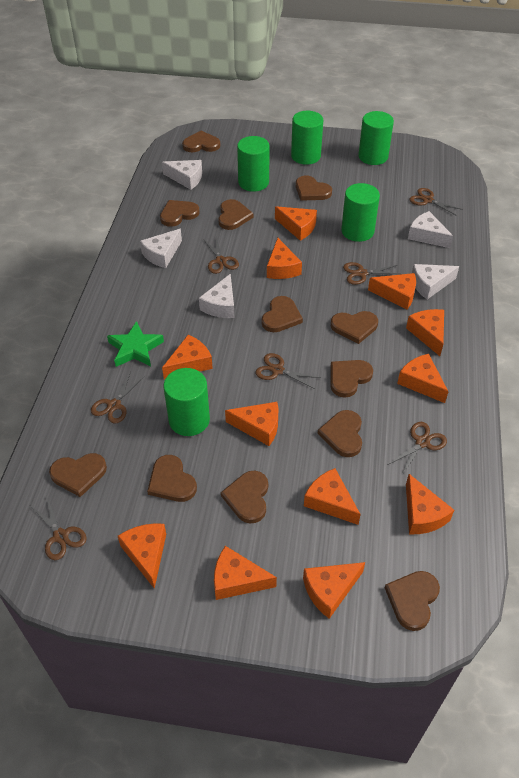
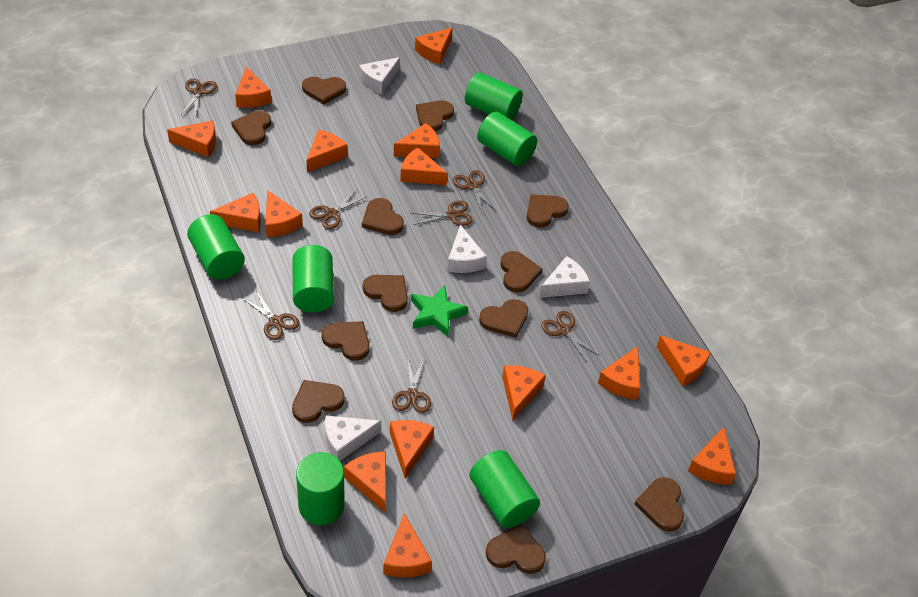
green cylinder: 5 -> 6
orange cheese: 12 -> 15
white cheese: 5 -> 4

